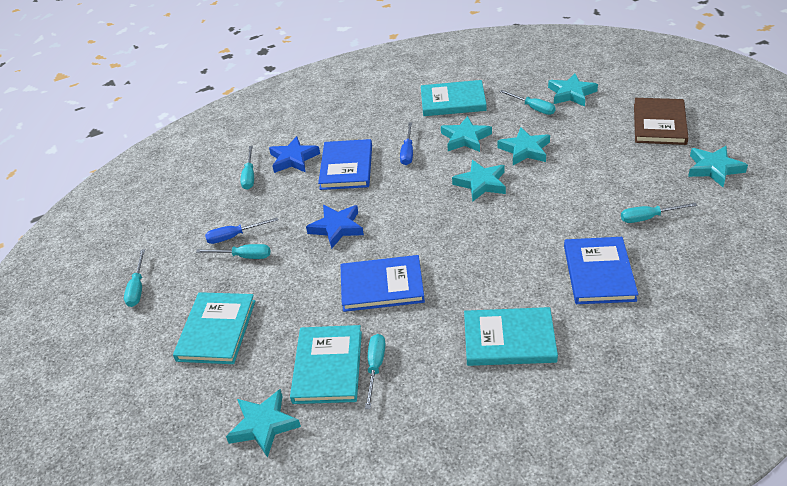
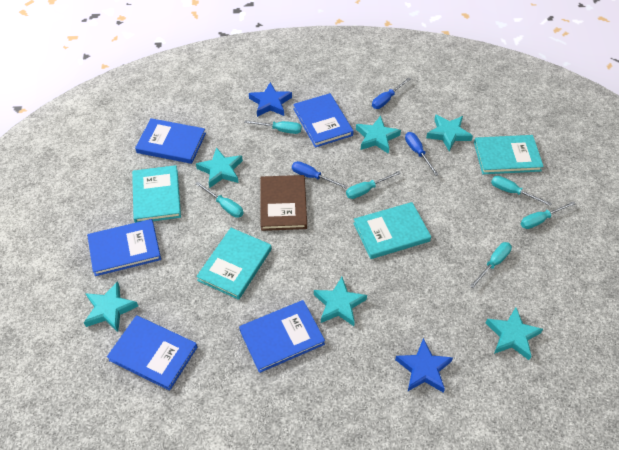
blue book: 3 -> 5
blue screwdriver: 2 -> 3

